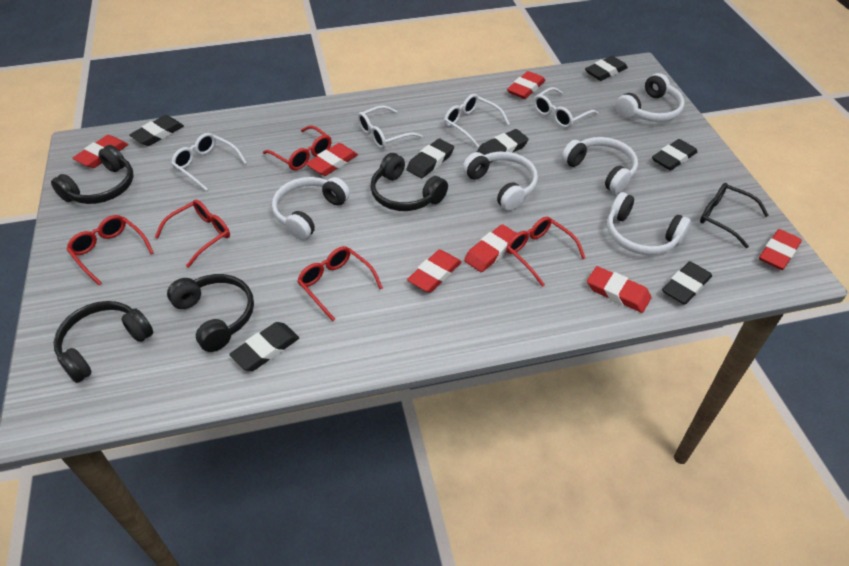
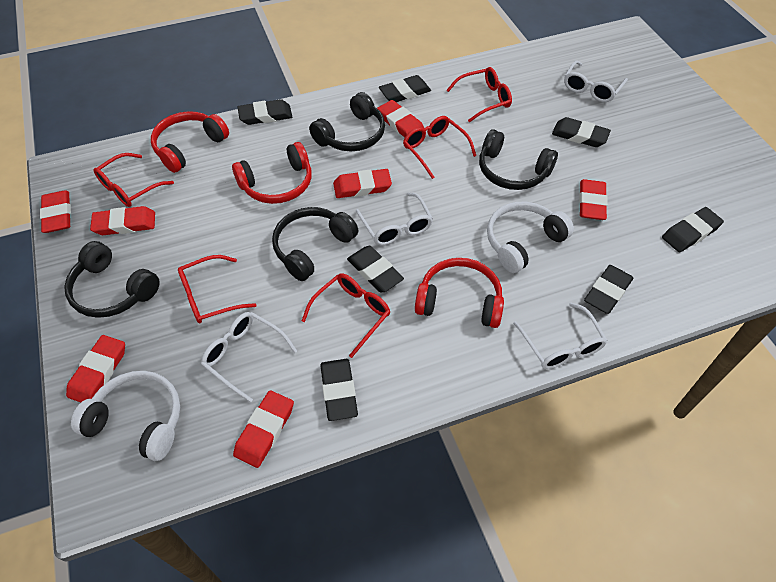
black glasses: 1 -> 0
red headphones: 0 -> 3
white headphones: 5 -> 2

